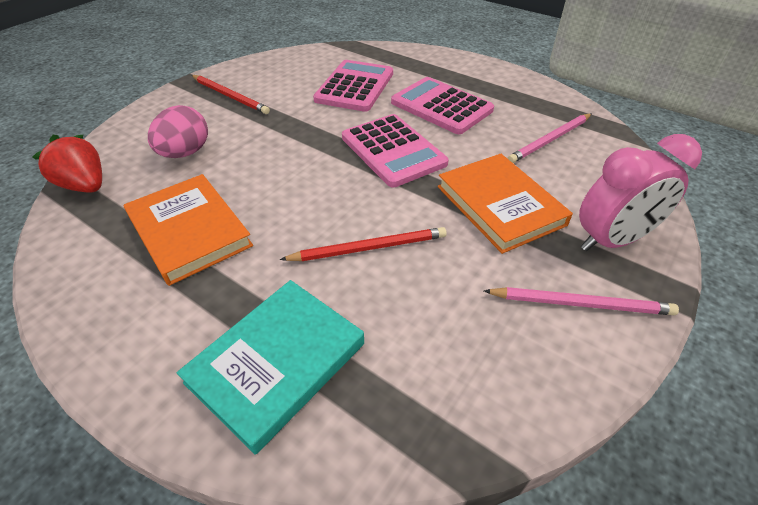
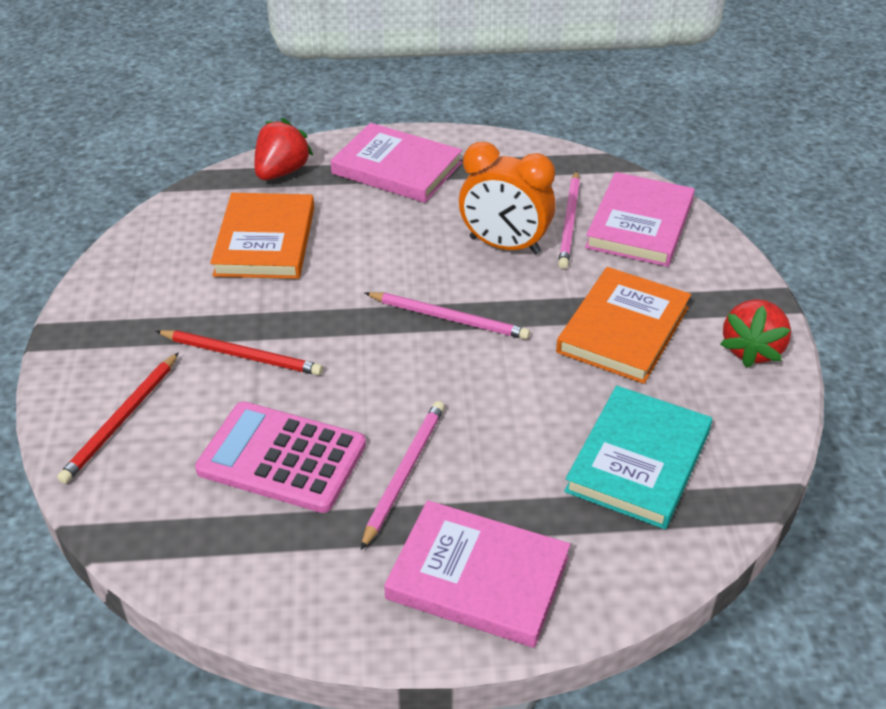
orange clock: 0 -> 1
pink book: 0 -> 3
pink calculator: 3 -> 1
pink clock: 1 -> 0
pink egg: 1 -> 0
pink pencil: 2 -> 3
red strawberry: 1 -> 2

